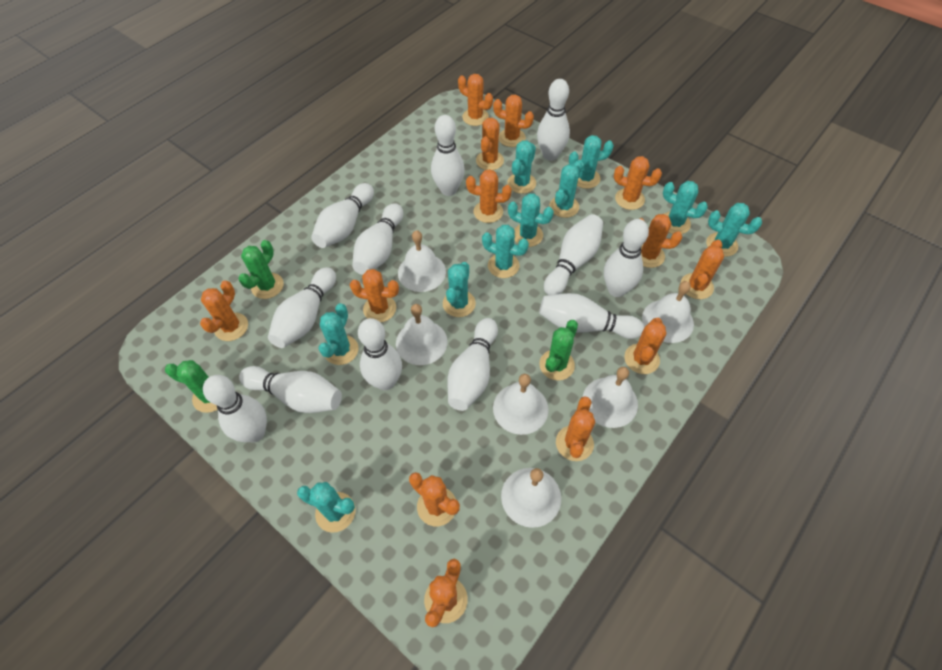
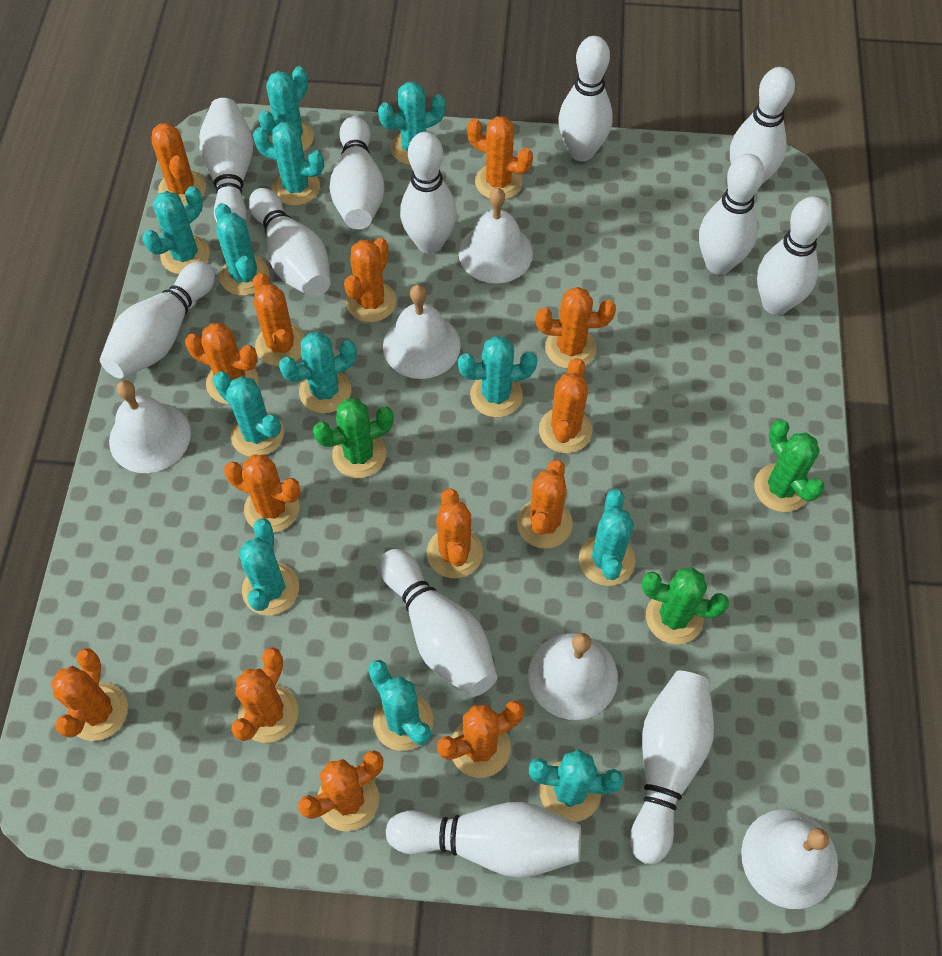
orange cactus: 13 -> 14
turquoise cactus: 10 -> 12
white bell: 6 -> 5

